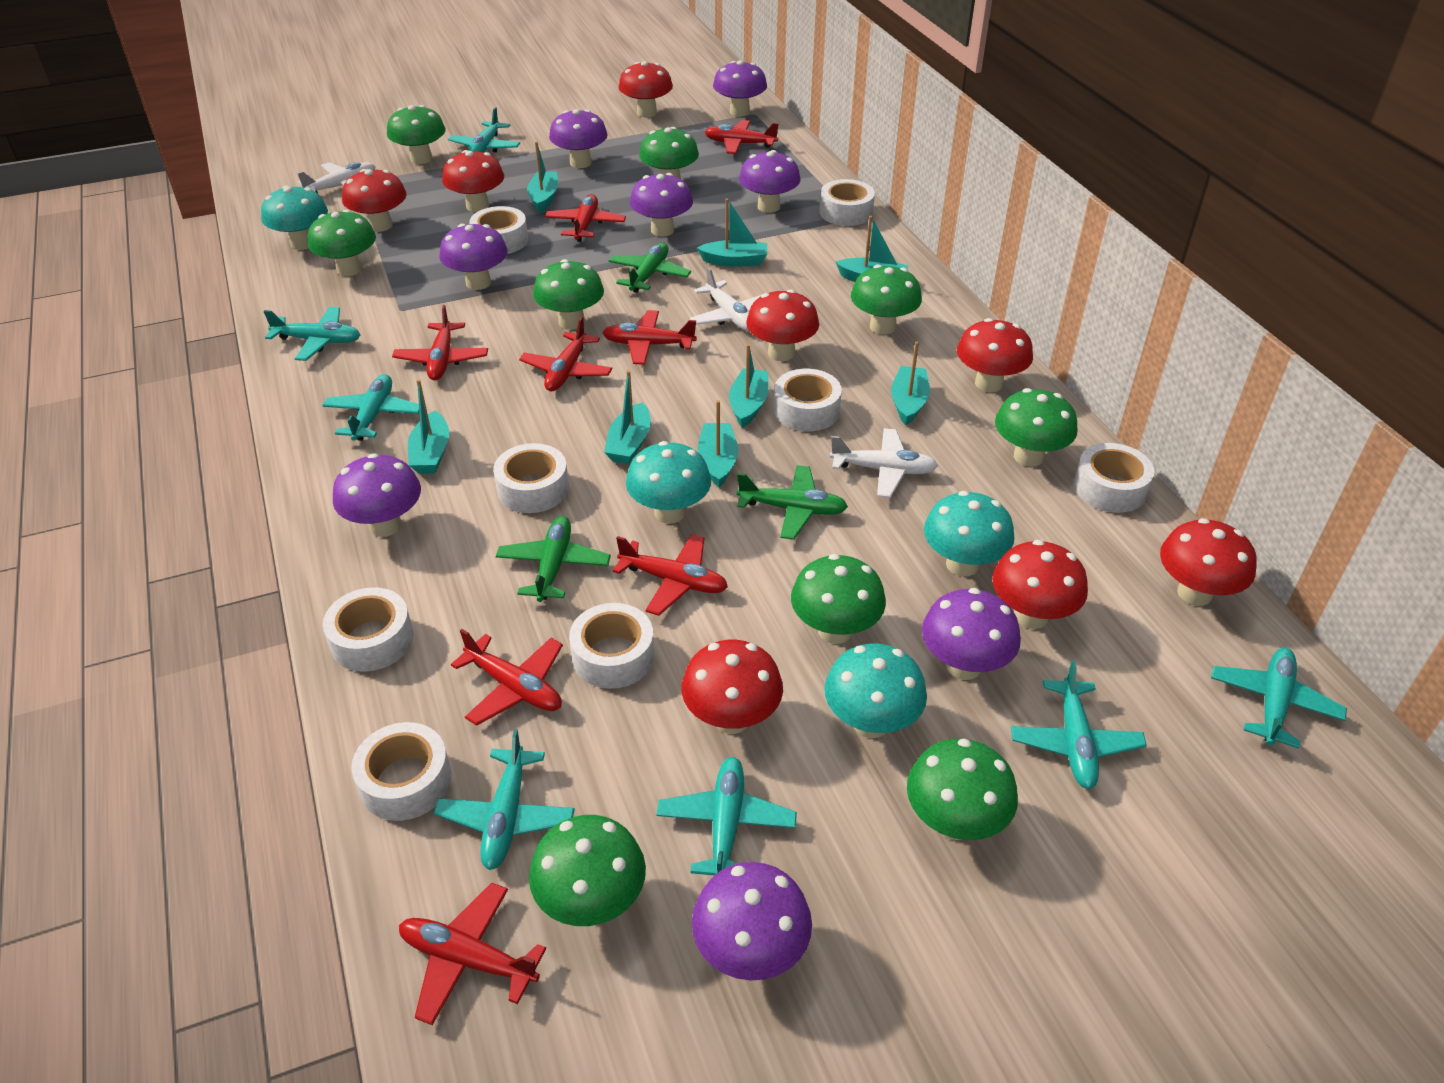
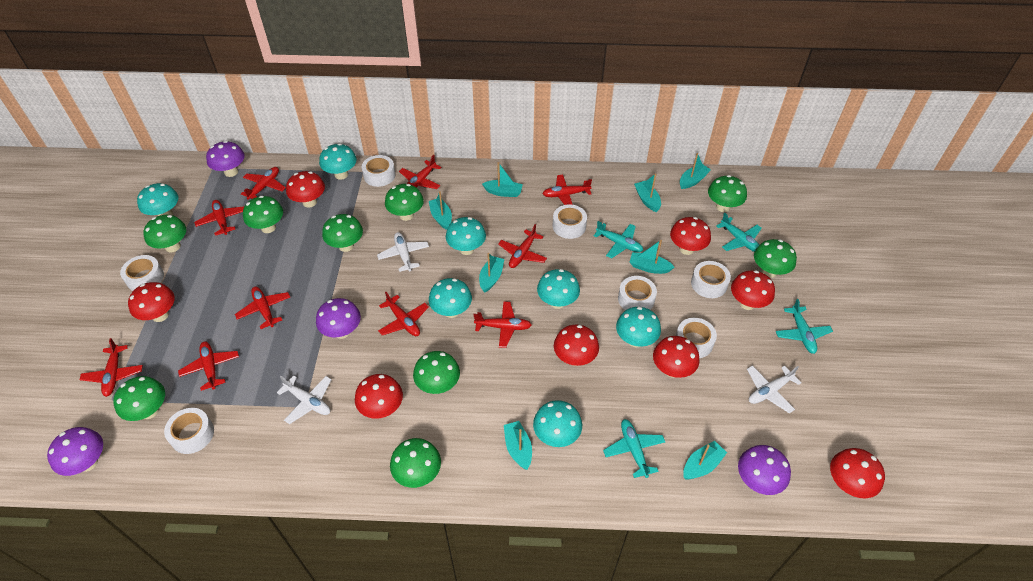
green plane: 3 -> 0
purple mushroom: 8 -> 4
red plane: 8 -> 10
turquoise mushroom: 4 -> 7
turquoise plane: 7 -> 4
white tape: 8 -> 7

